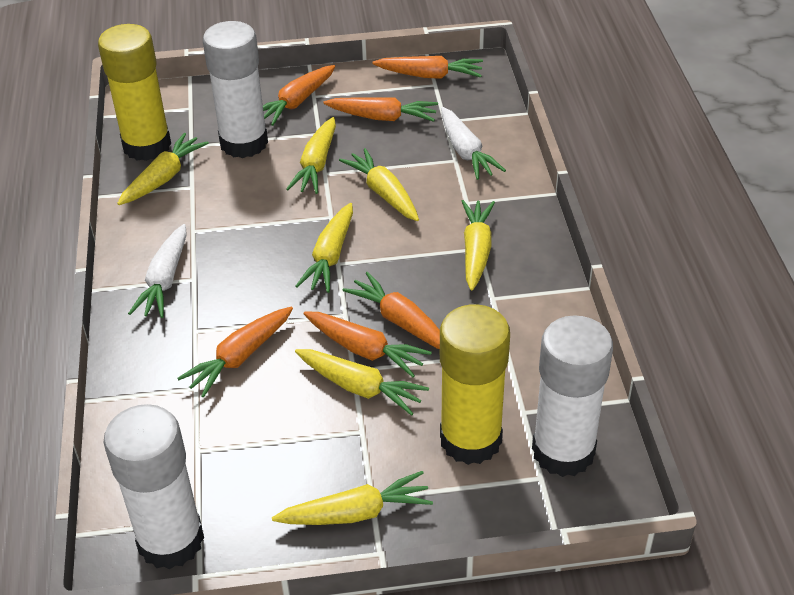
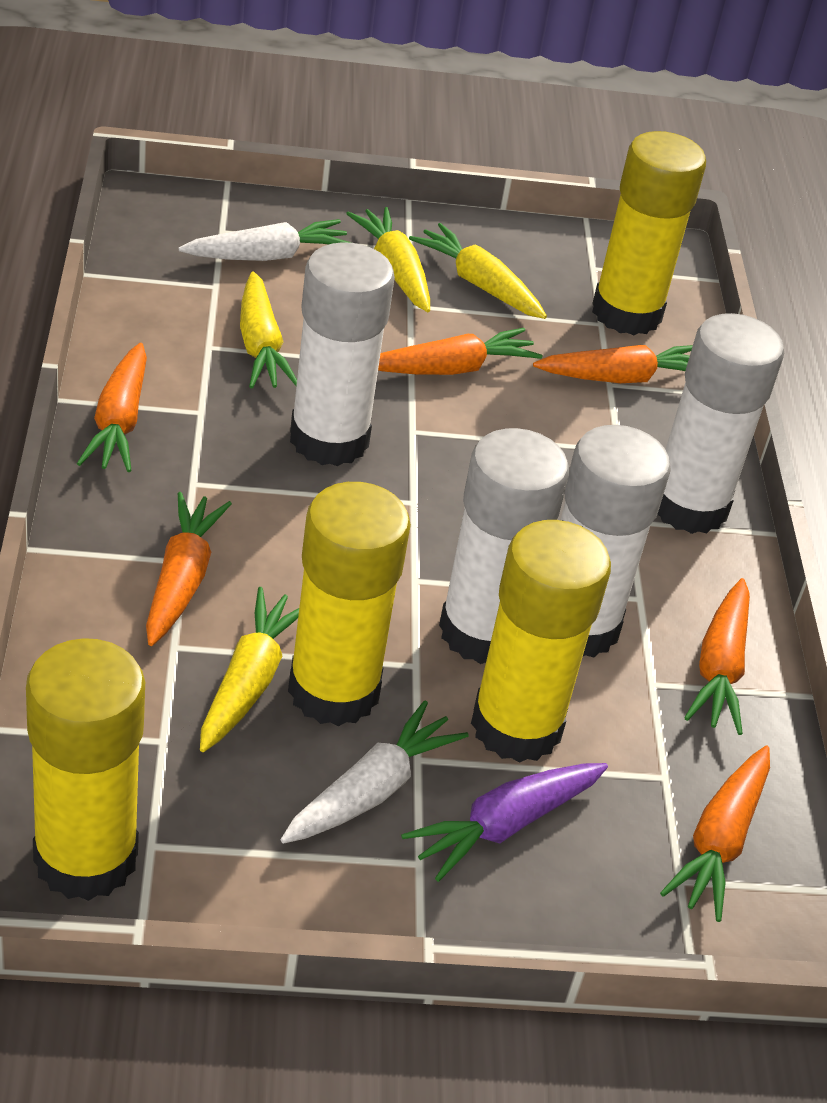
purple carrot: 0 -> 1
white glue stick: 3 -> 4
yellow carrot: 7 -> 4
yellow glue stick: 2 -> 4

